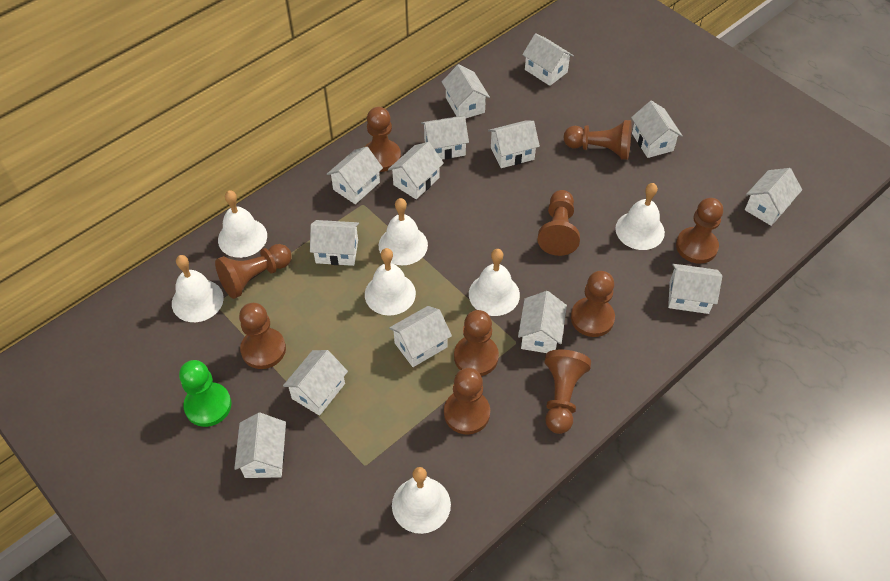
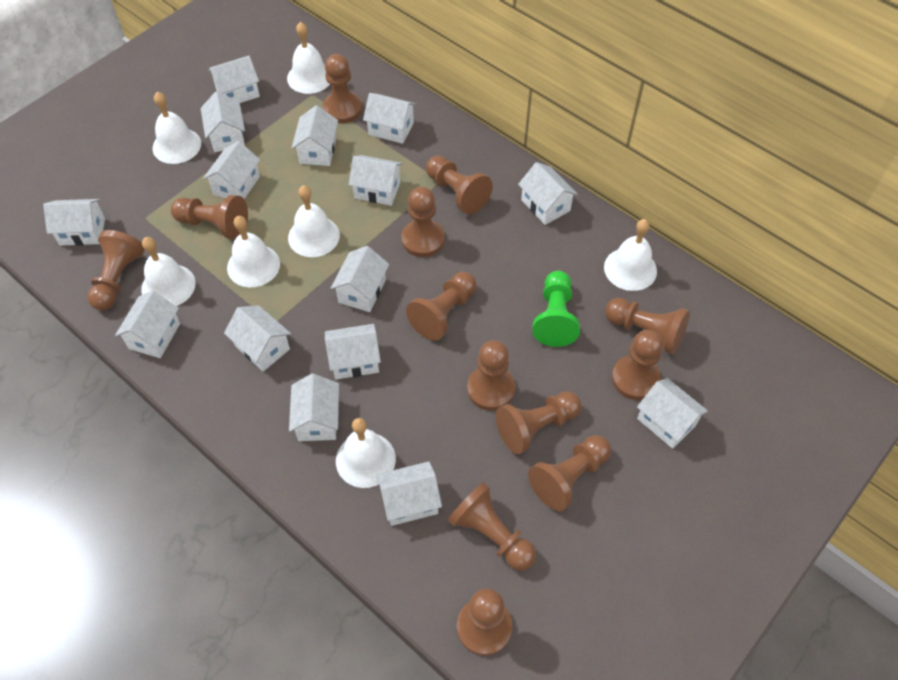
brown pawn: 10 -> 13
white house: 14 -> 15

